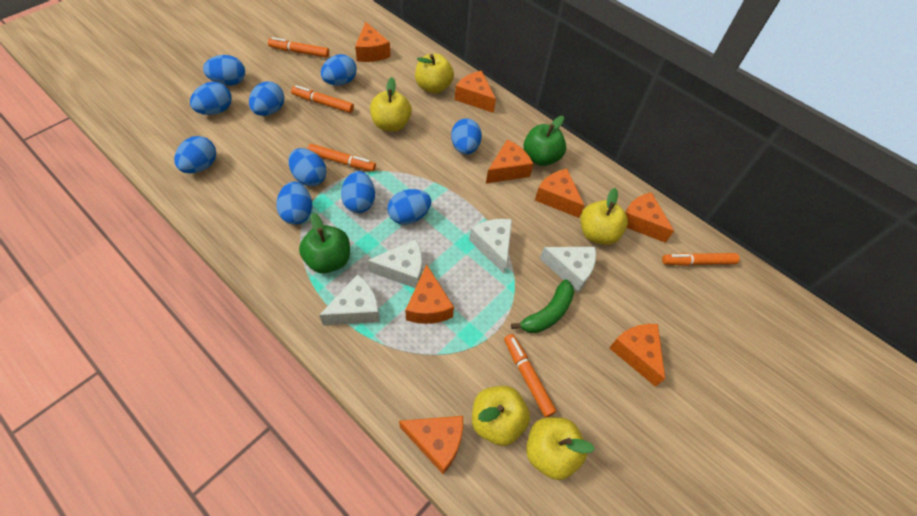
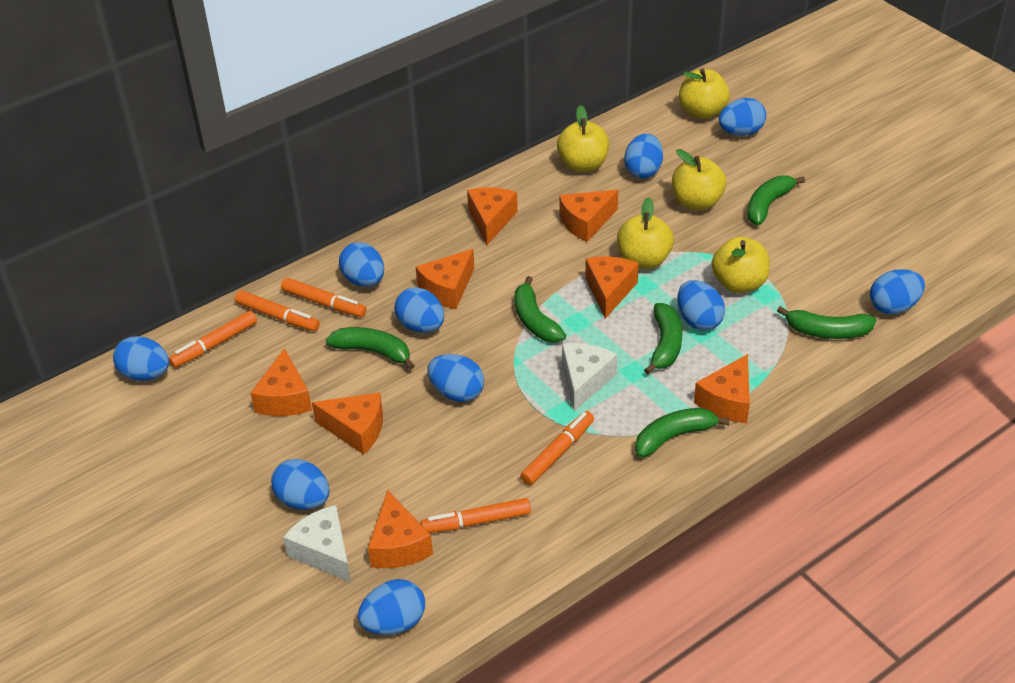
green apple: 2 -> 0
green banana: 1 -> 6
white cheese: 4 -> 2

